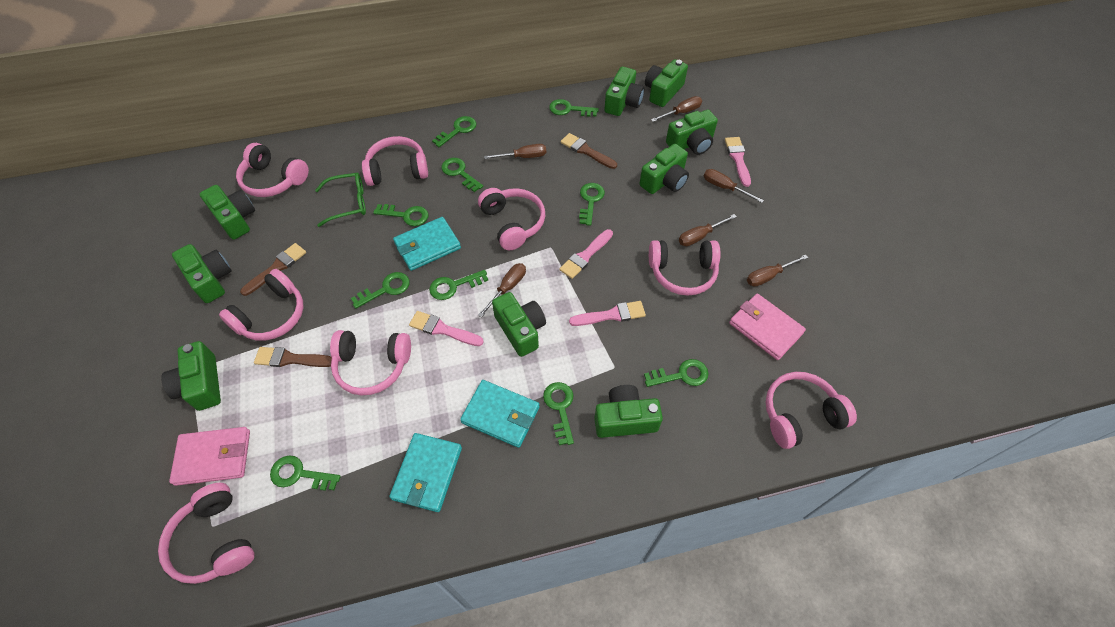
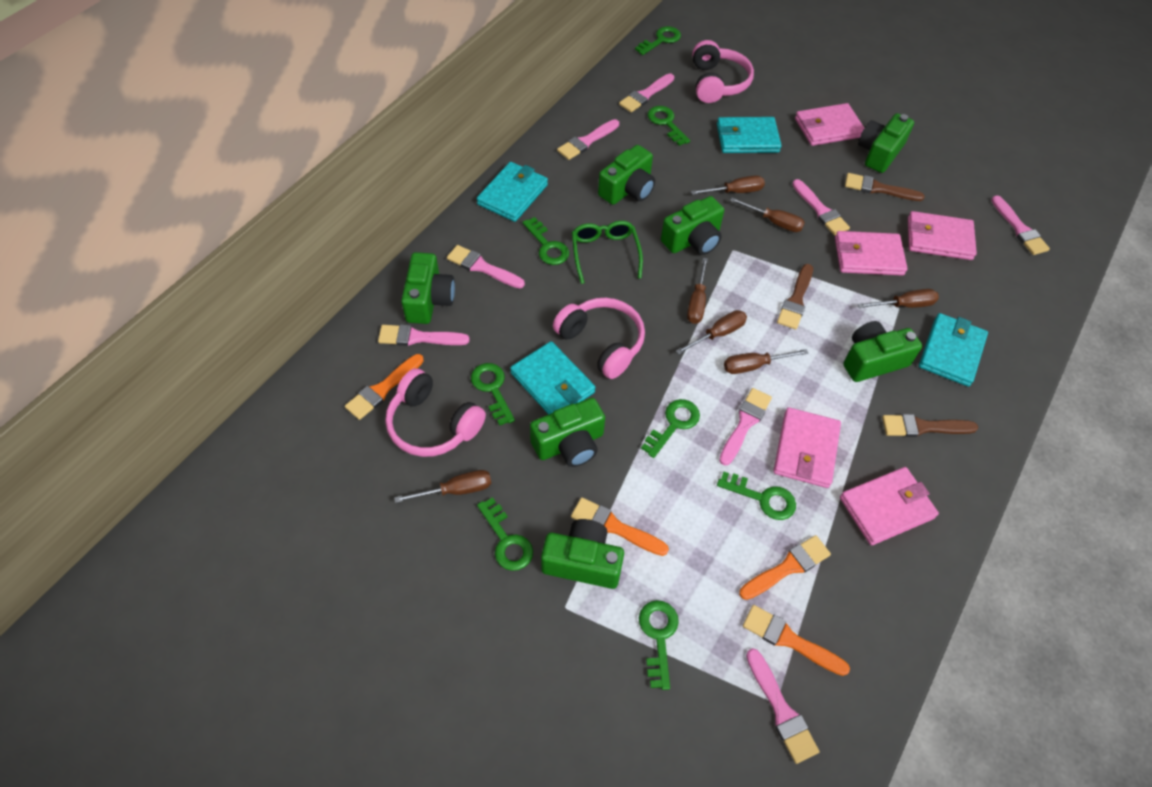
brown screwdriver: 6 -> 7
green camera: 9 -> 7
green key: 10 -> 8
orange brush: 0 -> 4
pink brush: 4 -> 8
pink headphones: 8 -> 3
pink wallet: 2 -> 5
turquoise wallet: 3 -> 4

